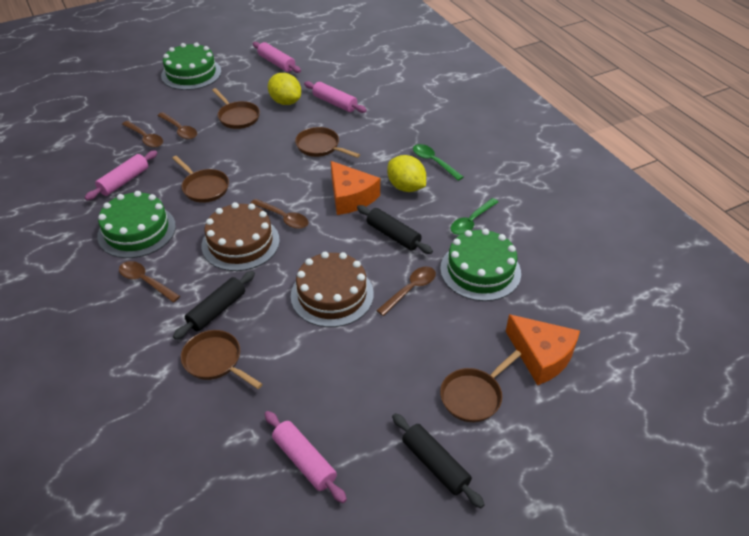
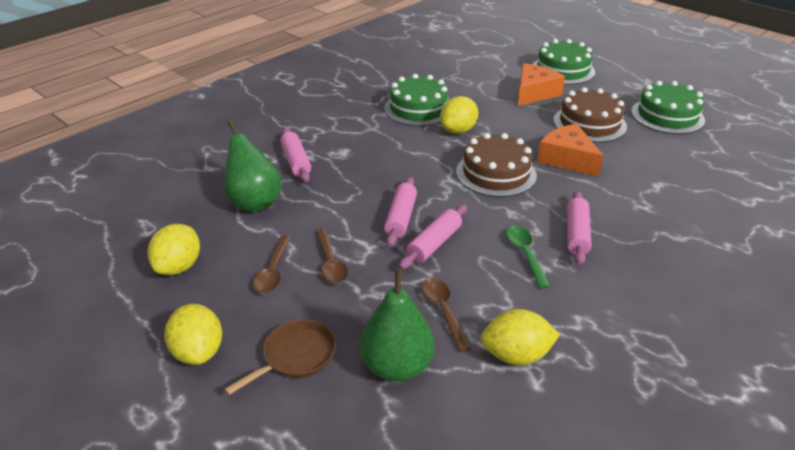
black rolling pin: 3 -> 0
brown pan: 5 -> 1
brown spoon: 5 -> 3
green pear: 0 -> 2
green spoon: 2 -> 1
yellow lemon: 2 -> 4

